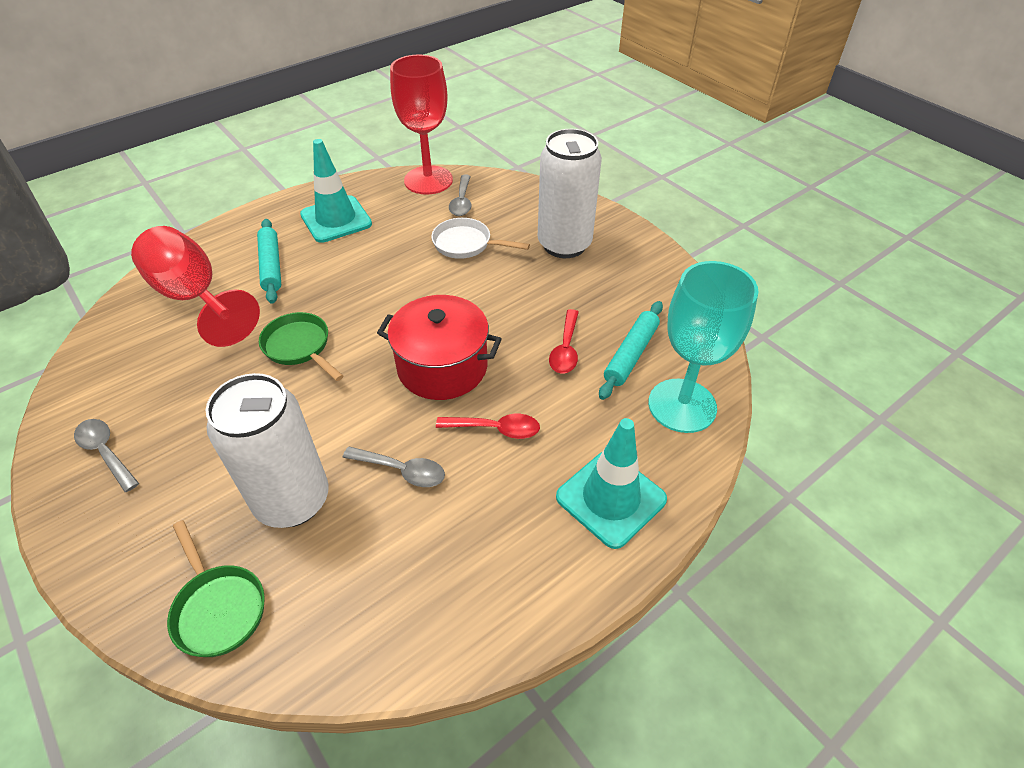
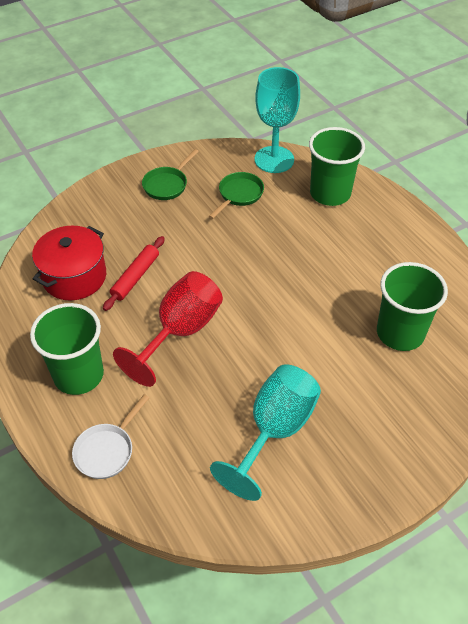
green cup: 0 -> 3
grey spoon: 3 -> 0
red goblet: 2 -> 1
red rolling pin: 0 -> 1
red spoon: 2 -> 0
turquoise goblet: 1 -> 2
turquoise rolling pin: 2 -> 0
turquoise traffic cone: 2 -> 0
white can: 2 -> 0

